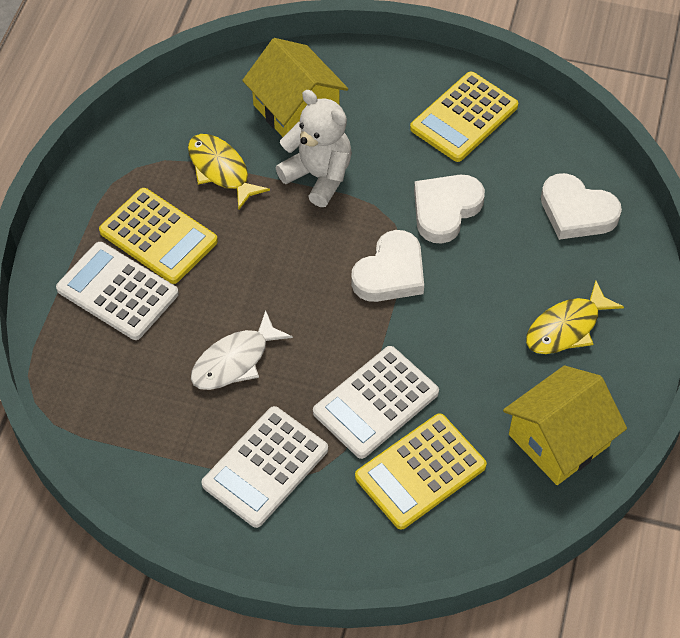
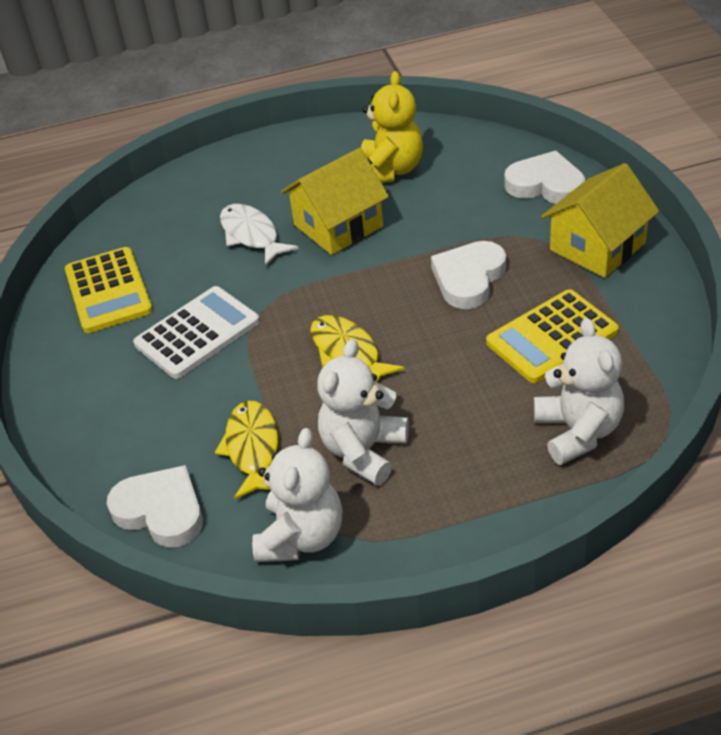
white calculator: 3 -> 1
white teddy bear: 1 -> 3
yellow calculator: 3 -> 2
yellow teddy bear: 0 -> 1

